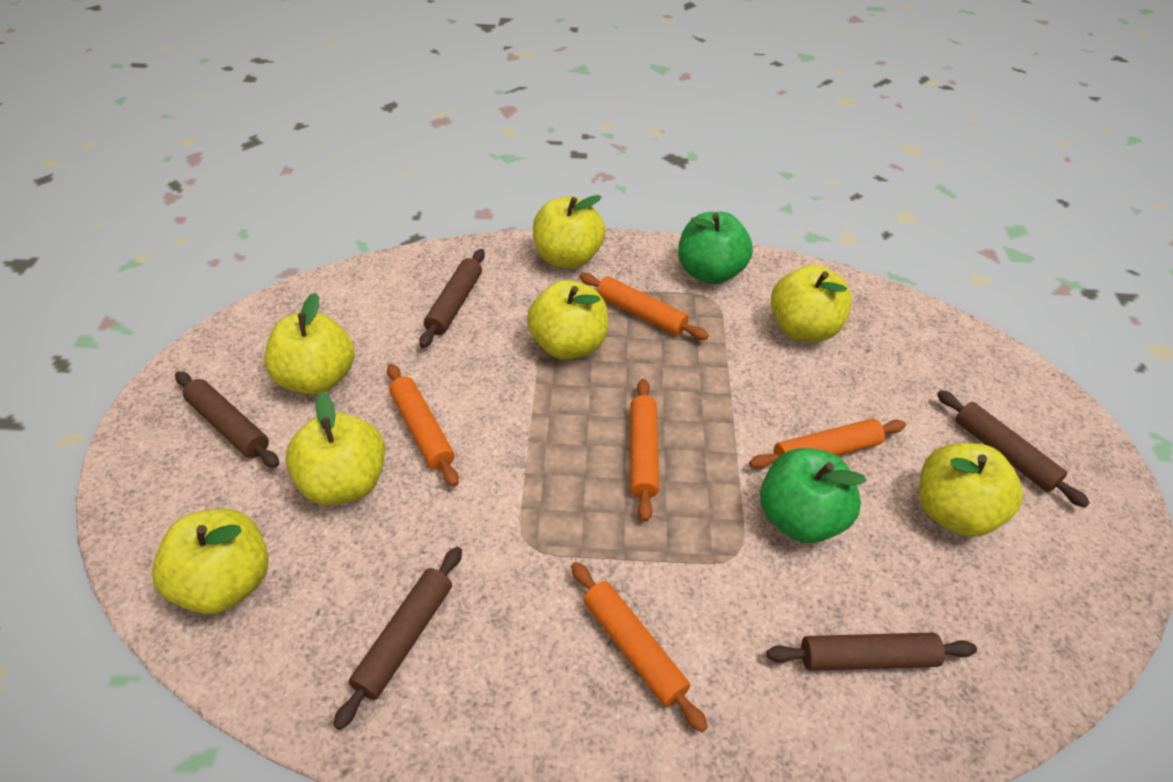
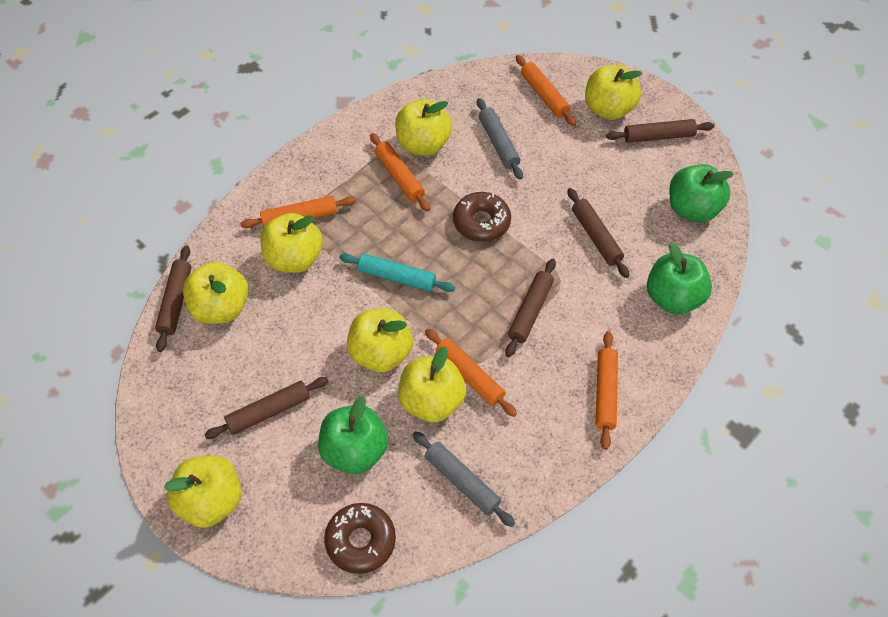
brown donut: 0 -> 2
green apple: 2 -> 3
grey rolling pin: 0 -> 2
turquoise rolling pin: 0 -> 1

